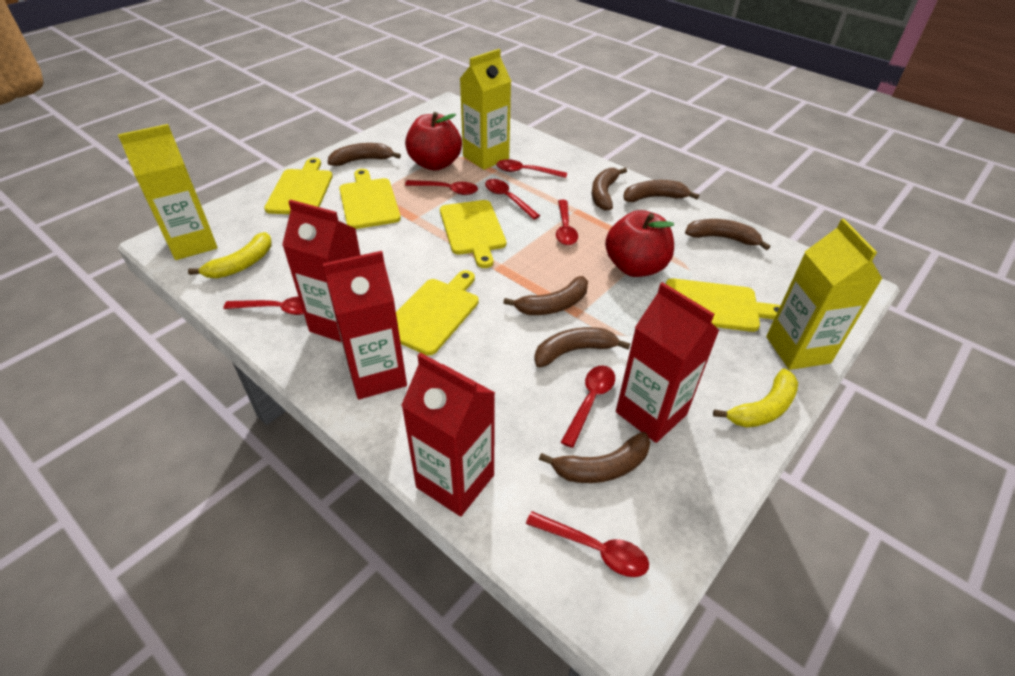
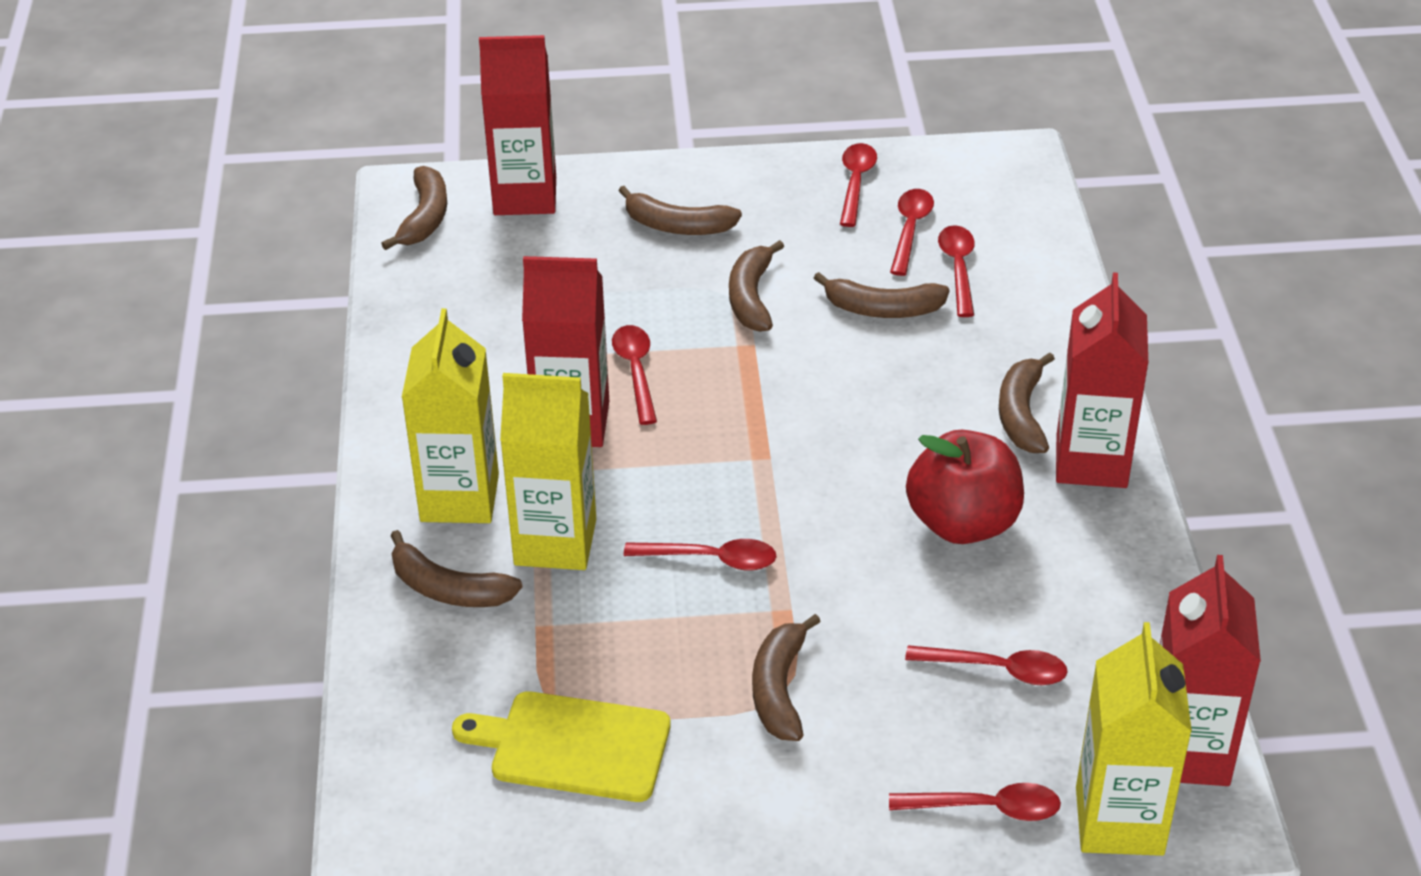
red apple: 2 -> 1
yellow banana: 2 -> 0
yellow cutting board: 5 -> 1

